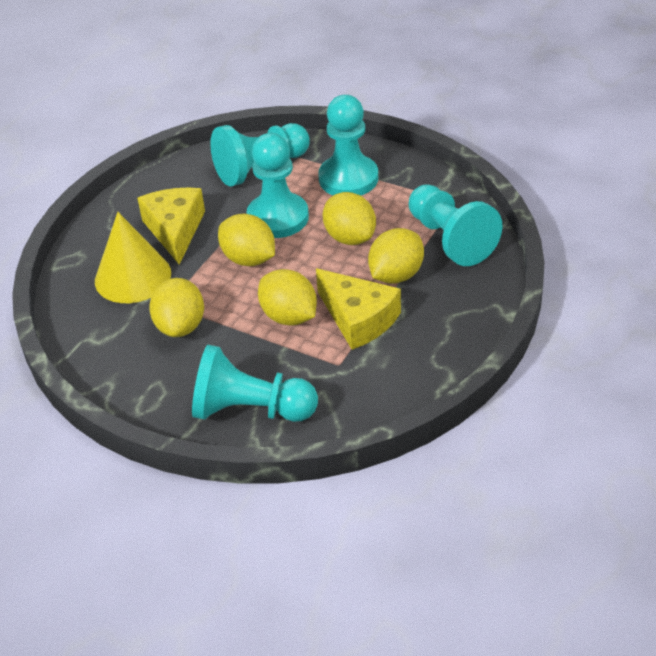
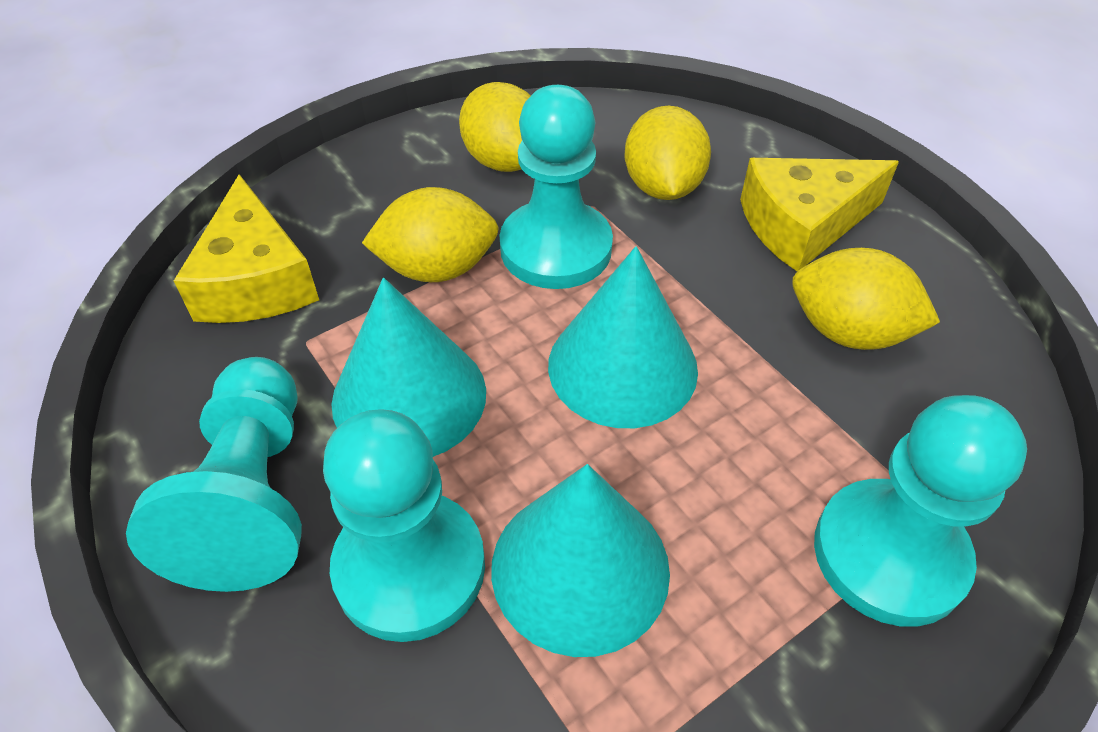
turquoise cone: 0 -> 3
turquoise pawn: 5 -> 4
yellow cone: 1 -> 0
yellow lemon: 5 -> 4

